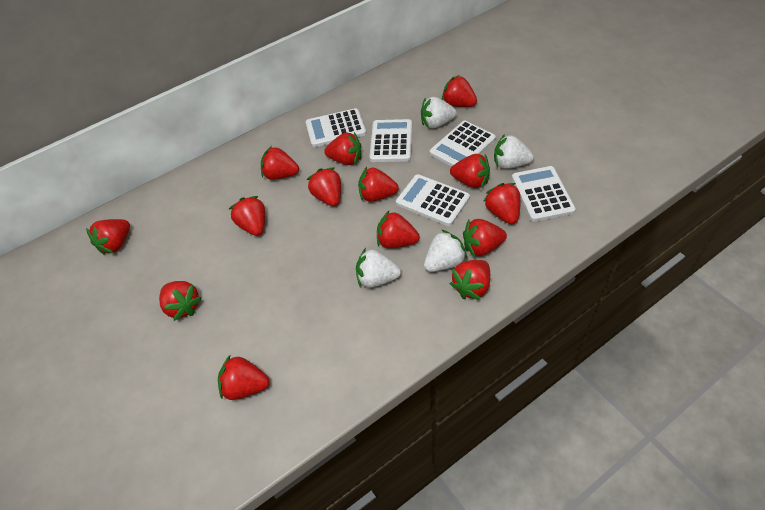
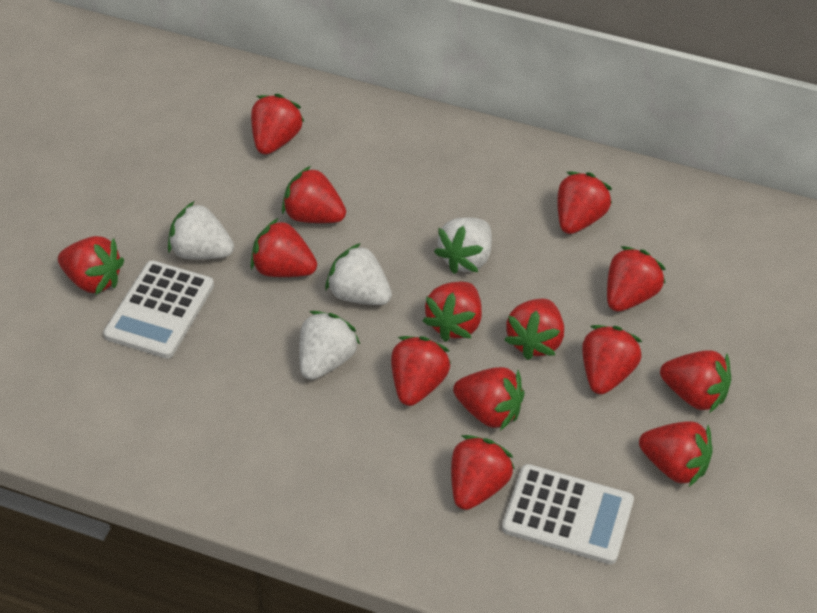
white calculator: 5 -> 2

